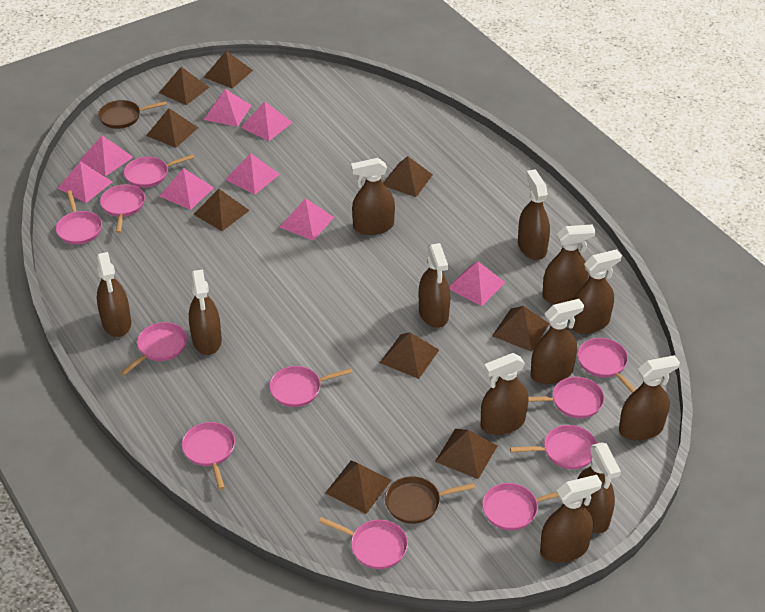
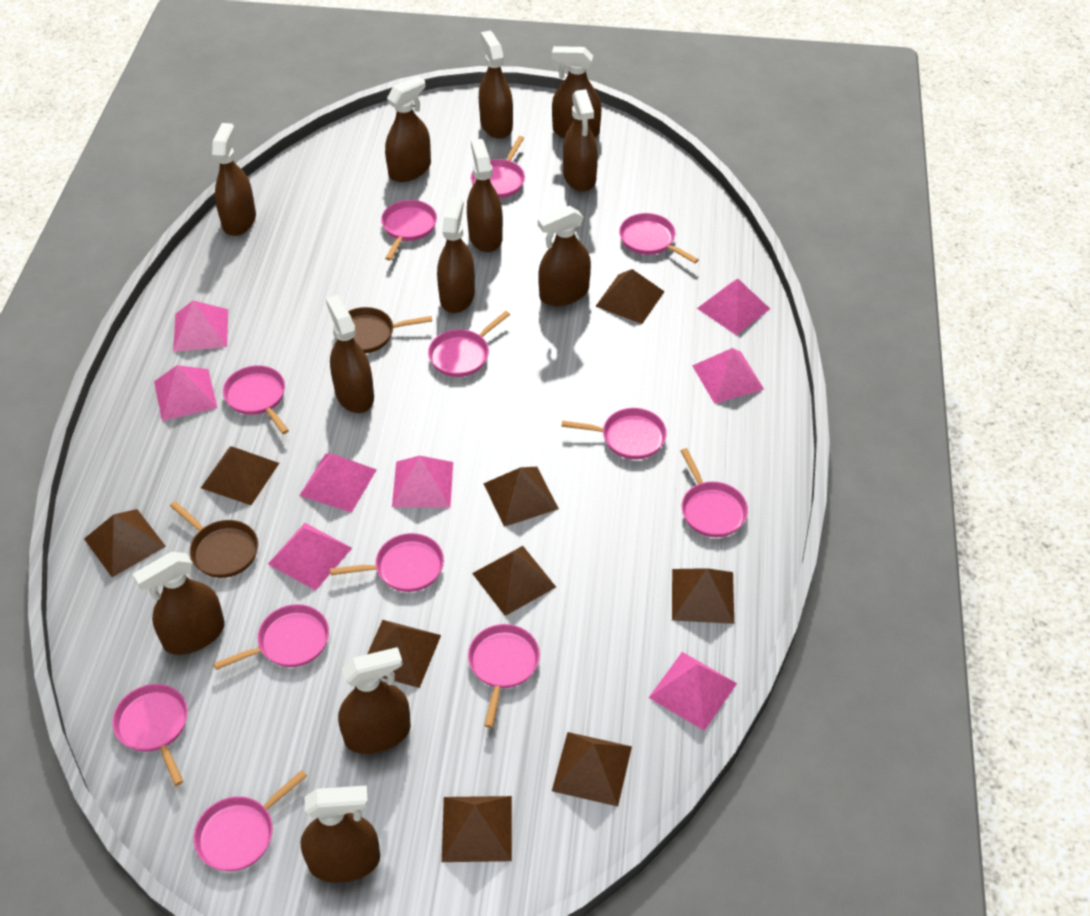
pink pan: 11 -> 12

